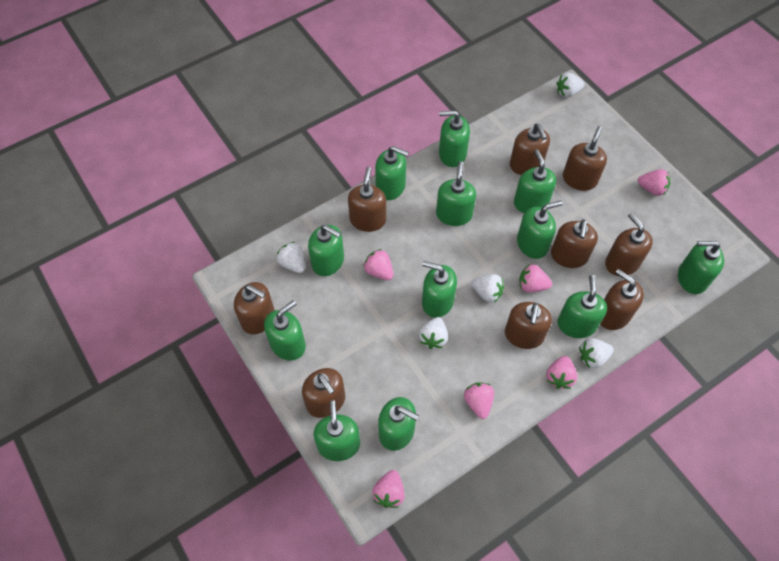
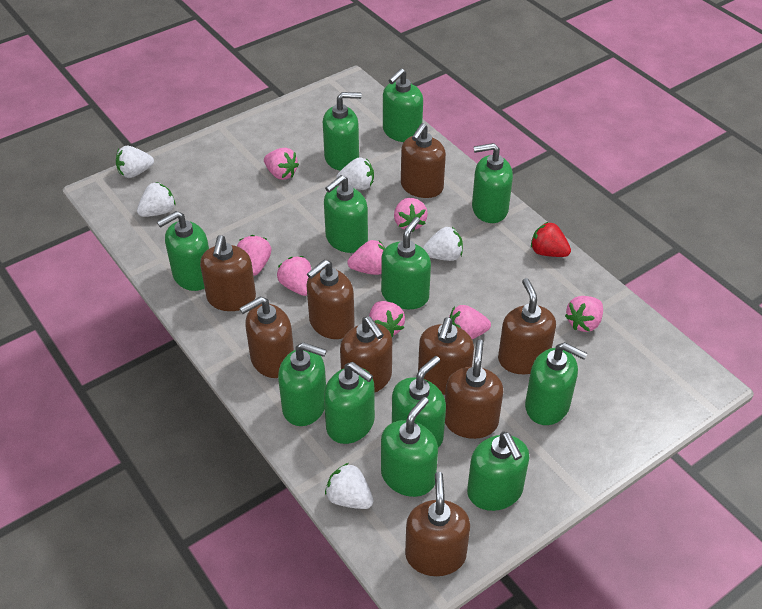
pink strawberry: 6 -> 8
red strawberry: 0 -> 1

